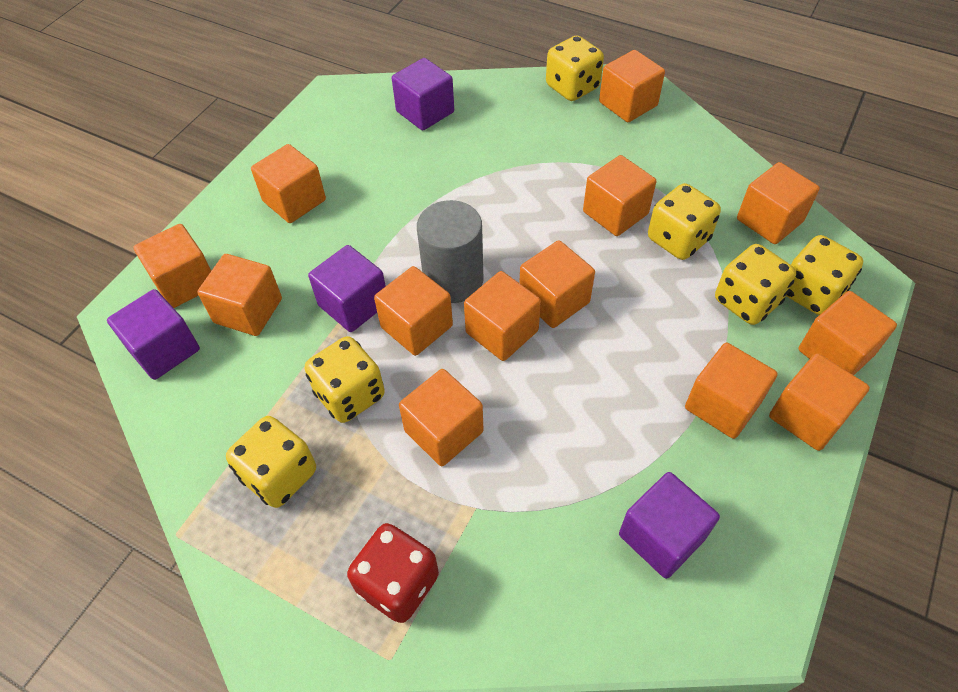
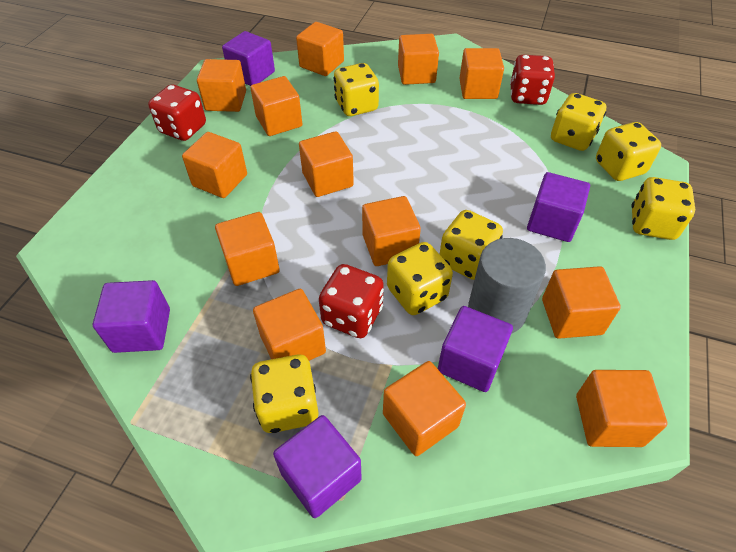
purple cube: 4 -> 5
red dice: 1 -> 3
yellow dice: 6 -> 7

